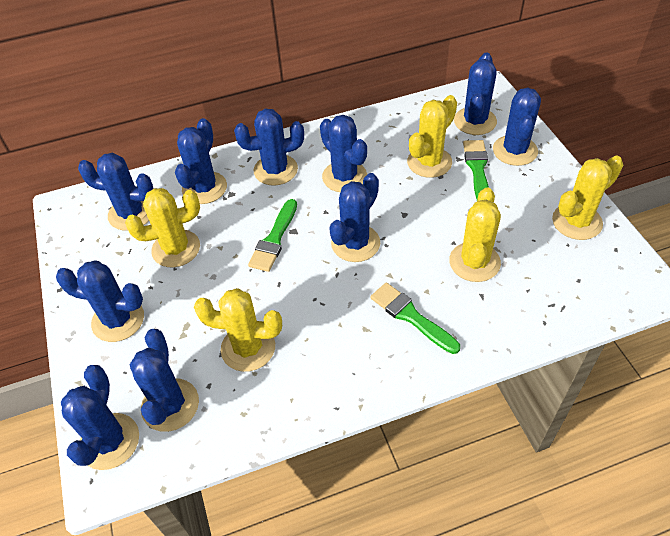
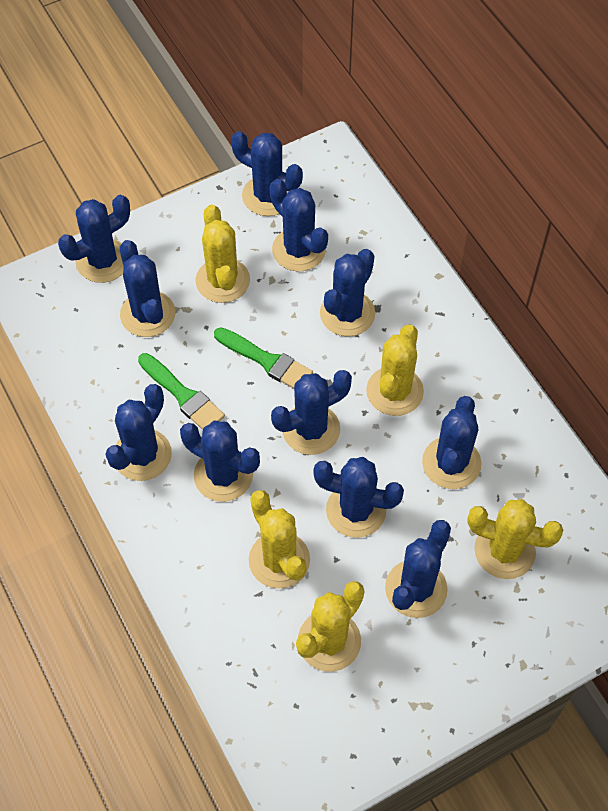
blue cactus: 10 -> 11
green brush: 3 -> 2

